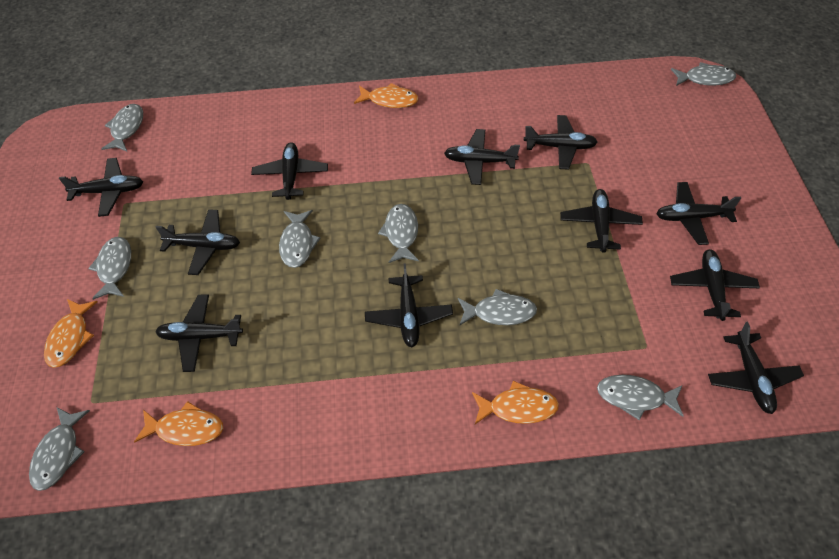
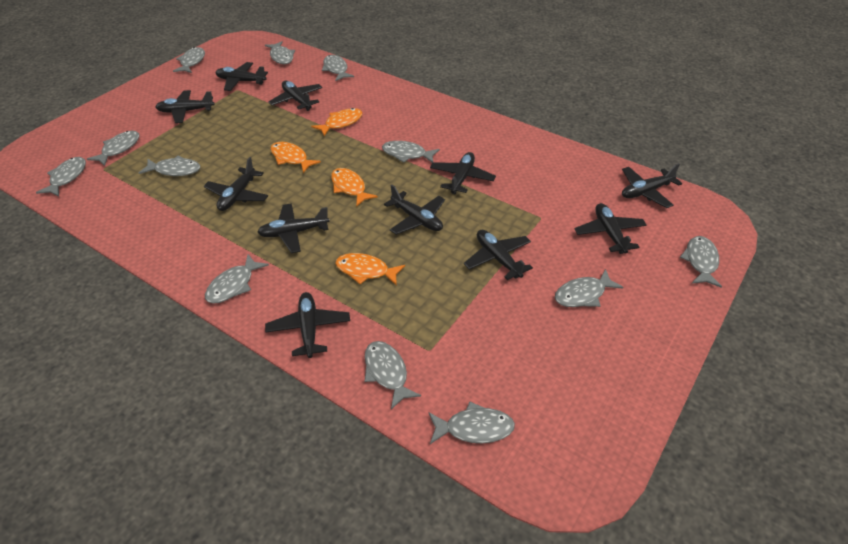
grey fish: 8 -> 12

